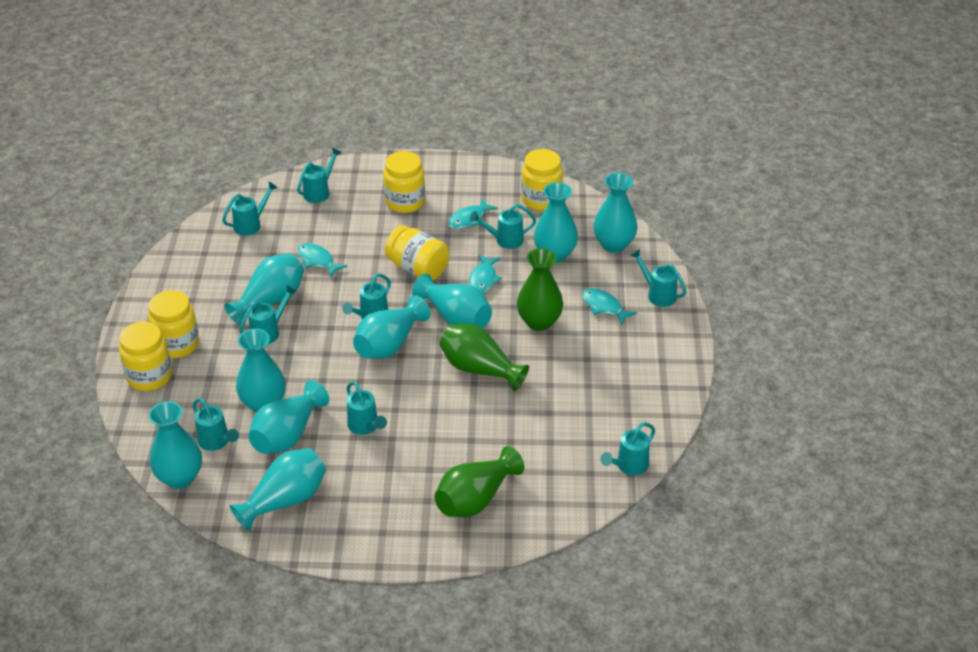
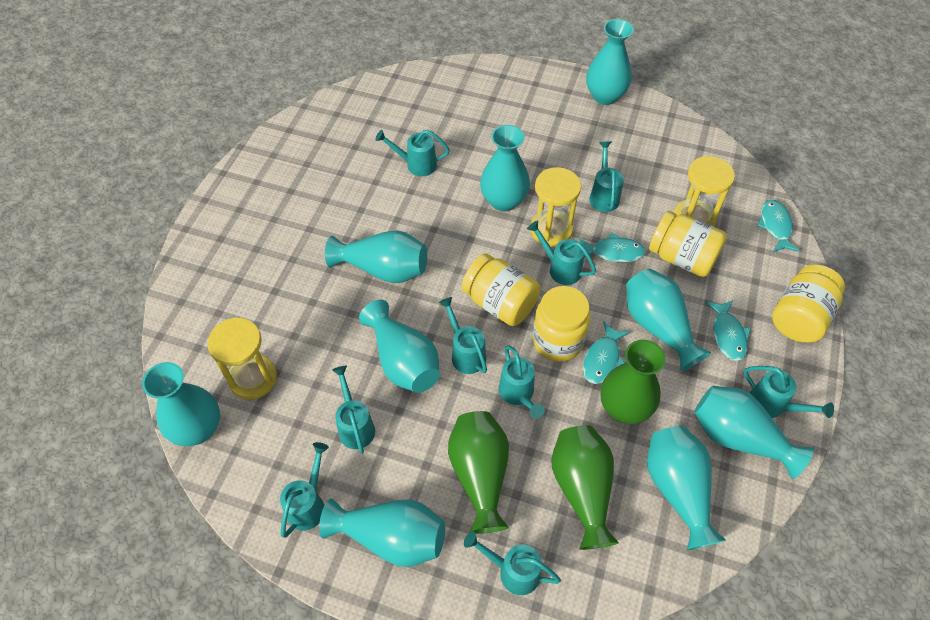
yellow hourglass: 0 -> 3
yellow jar: 5 -> 4

